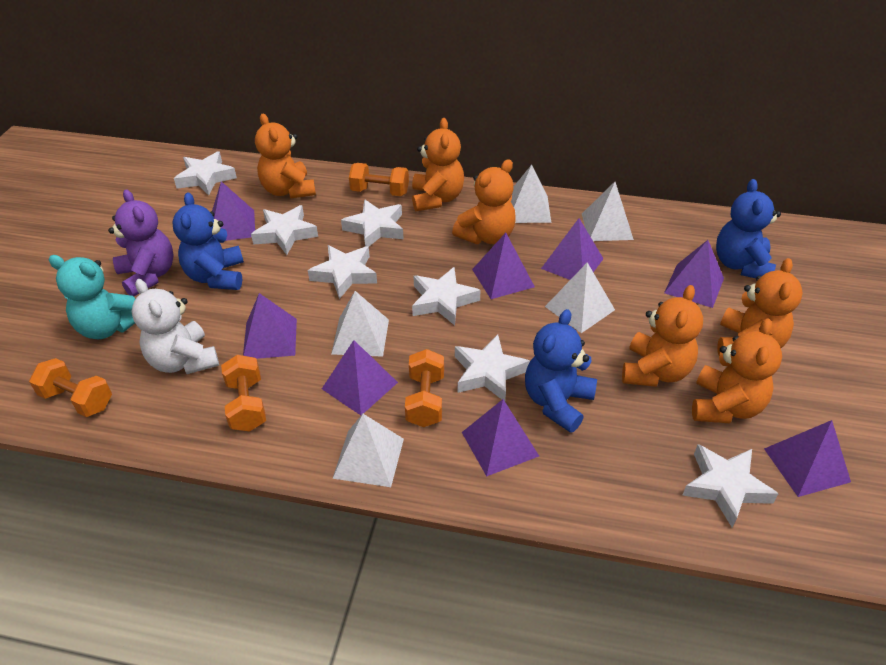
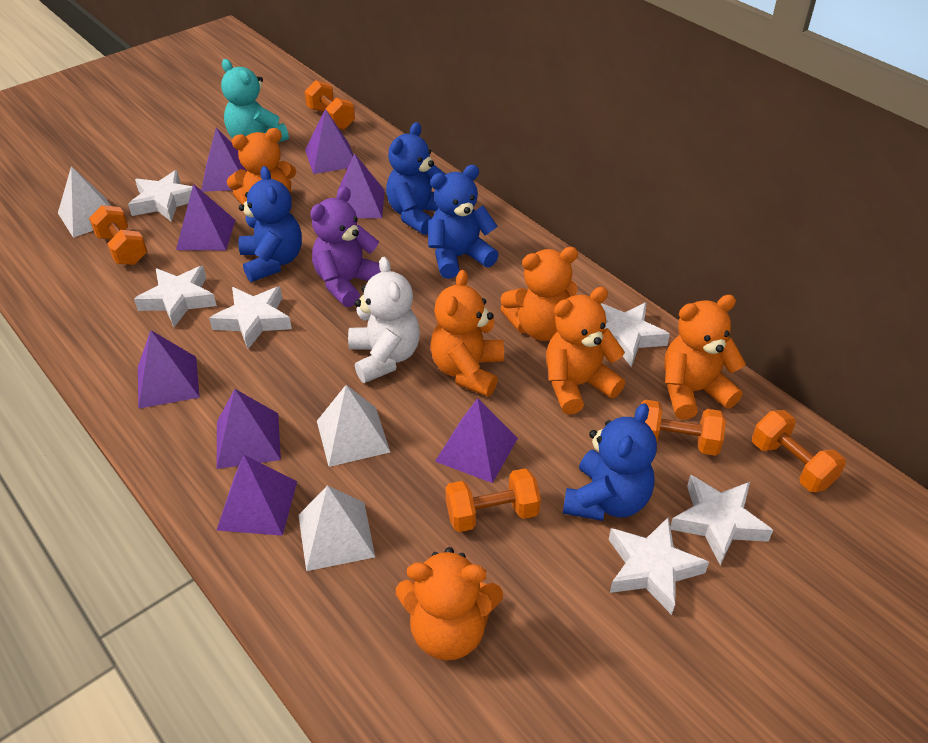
blue teddy bear: 3 -> 4
orange dumbbell: 4 -> 5
white pyramid: 5 -> 3
white star: 7 -> 6

